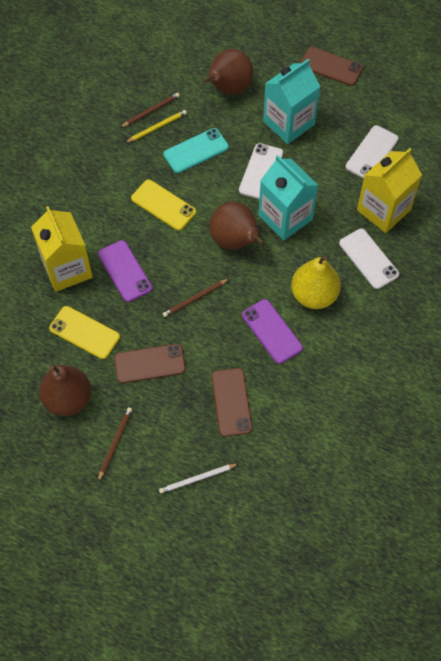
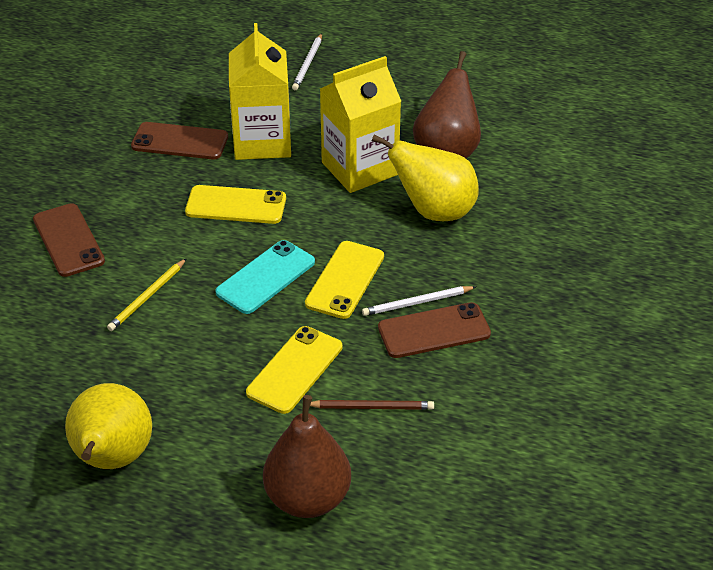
brown pear: 3 -> 2
brown pencil: 3 -> 1
purple phone: 2 -> 0
turquoise carton: 2 -> 0
white pencil: 1 -> 2
white phone: 3 -> 0
yellow pear: 1 -> 2
yellow phone: 2 -> 3

